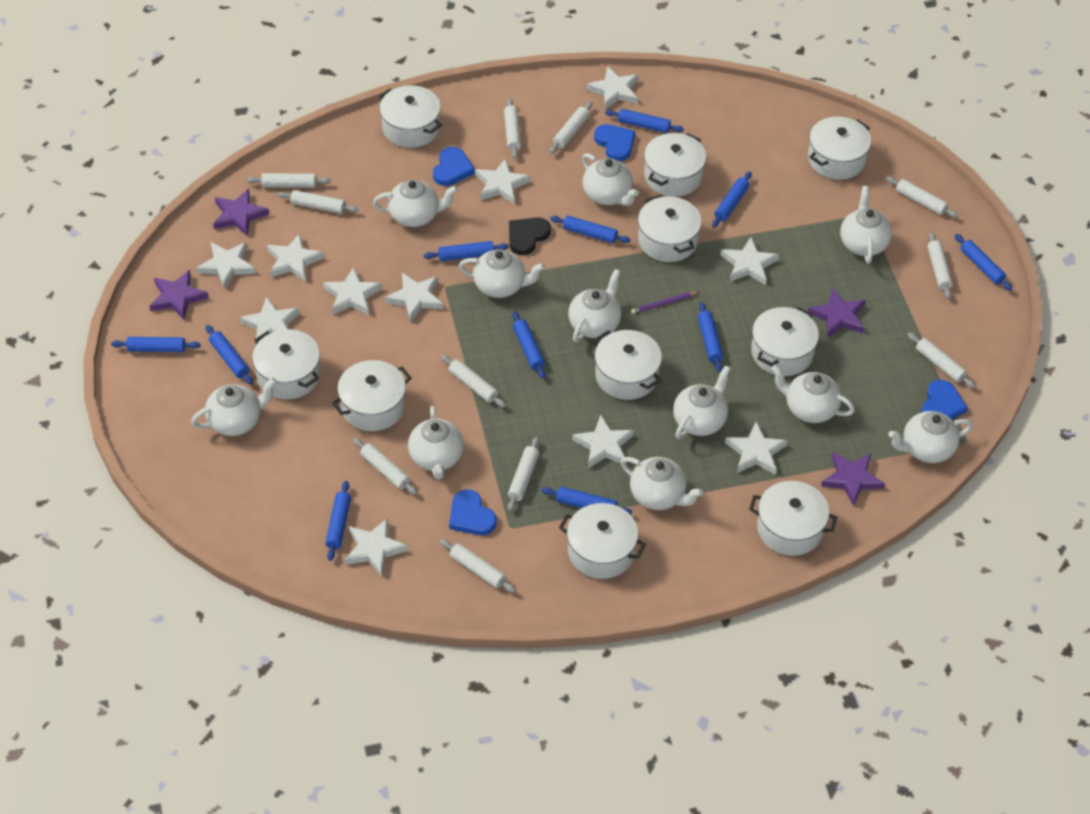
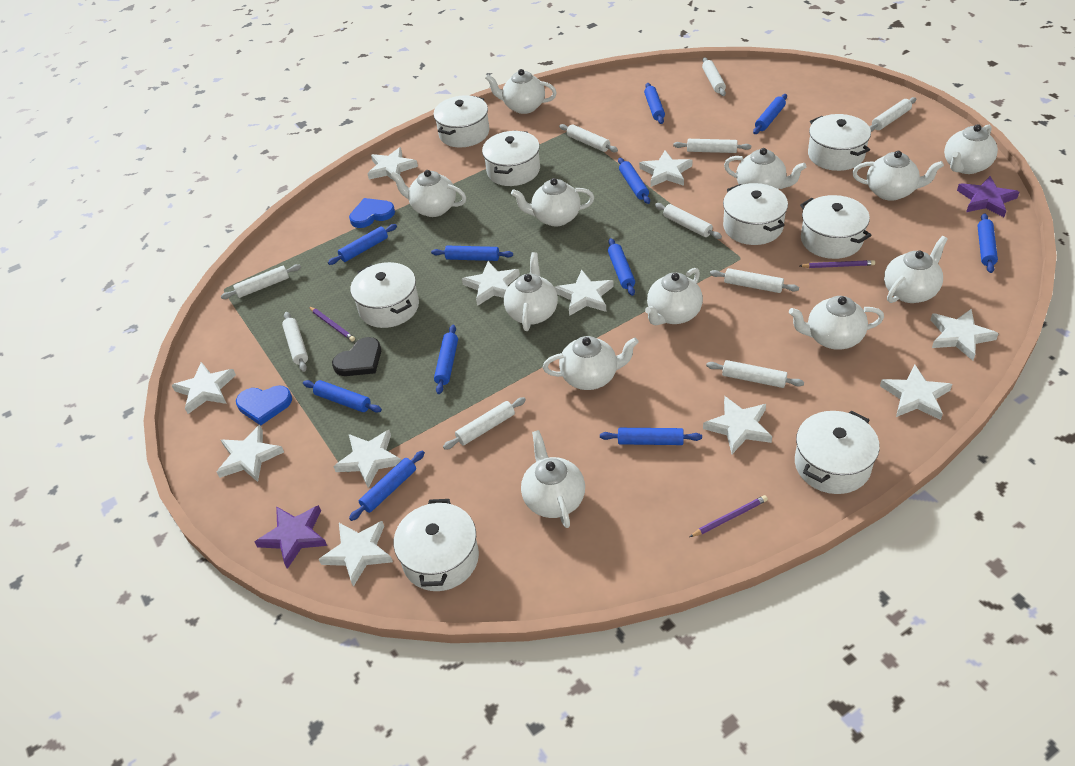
blue heart: 4 -> 2
purple pencil: 1 -> 3
purple star: 4 -> 2
white pot: 10 -> 8
white rolling pin: 11 -> 10
white teapot: 11 -> 12

